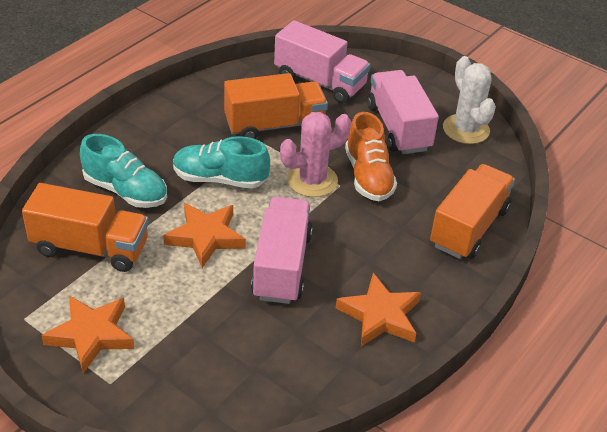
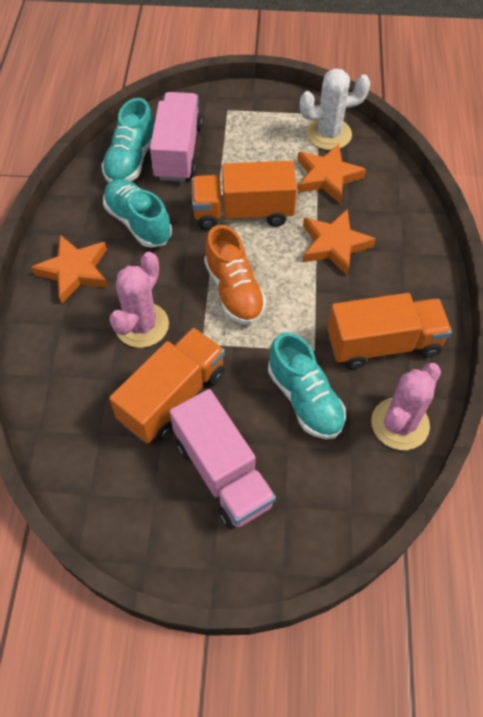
pink cactus: 1 -> 2
pink truck: 3 -> 2
turquoise shoe: 2 -> 3

